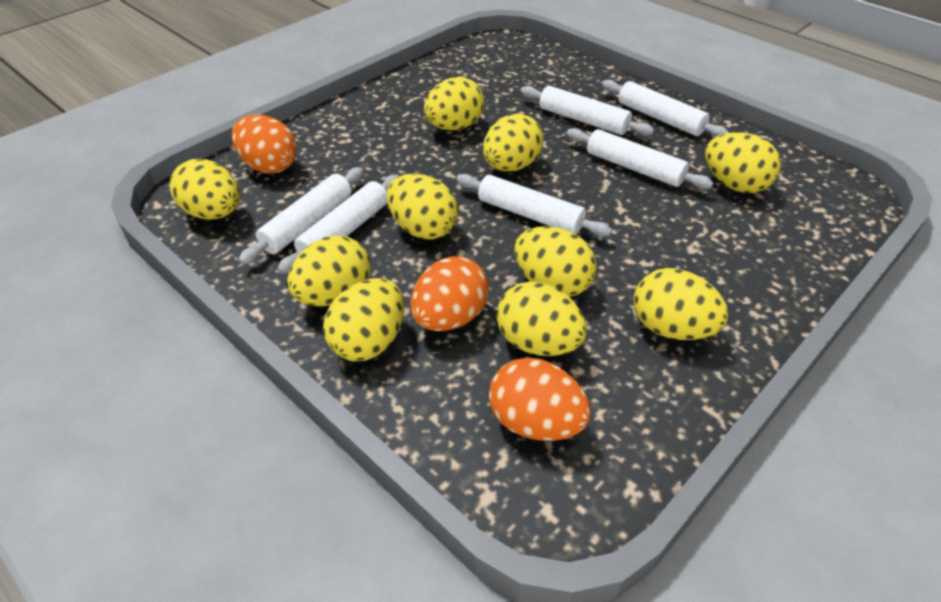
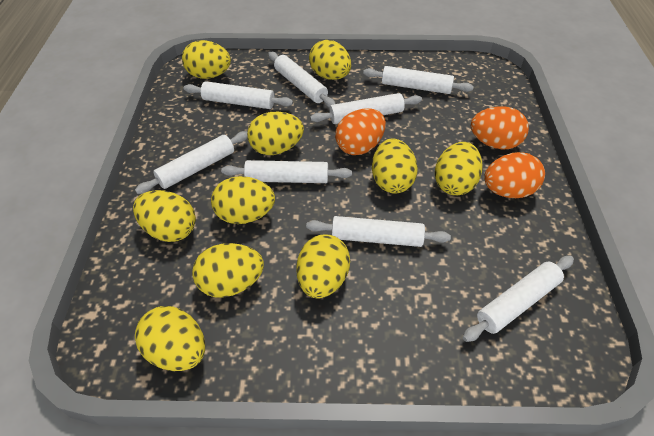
white rolling pin: 6 -> 8

